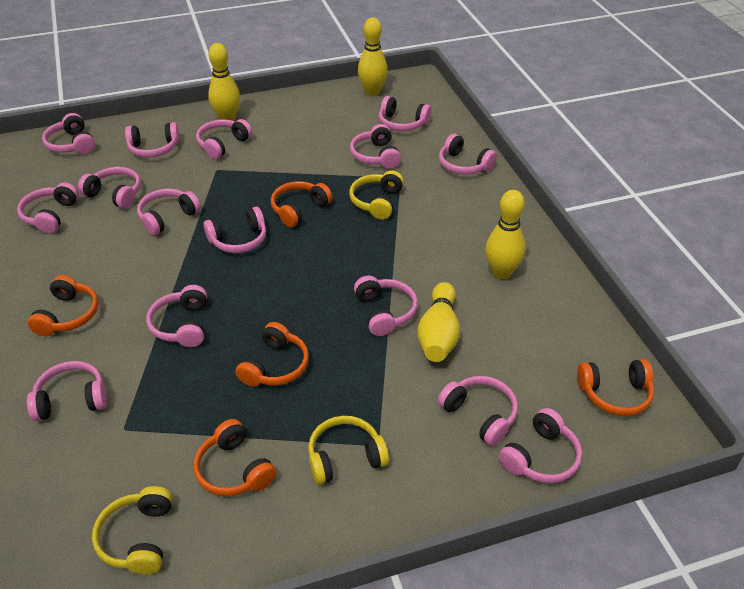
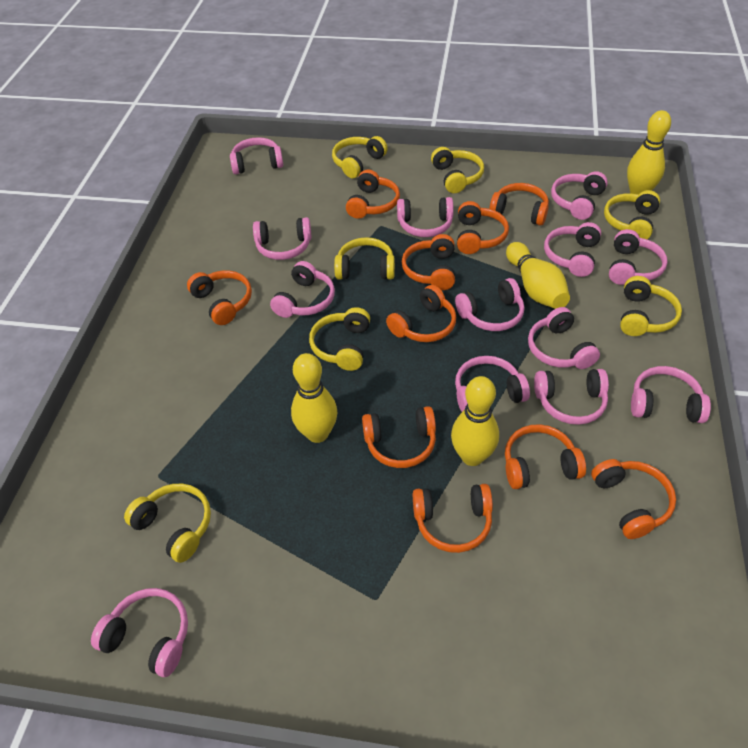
orange headphones: 5 -> 10
pink headphones: 15 -> 13
yellow headphones: 3 -> 7

